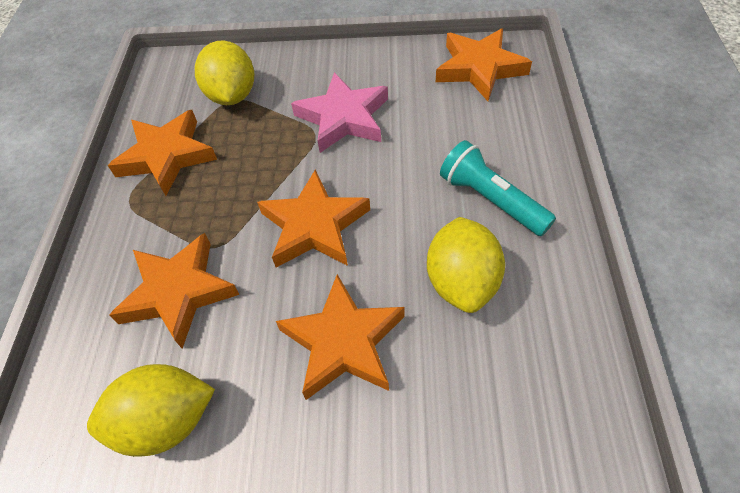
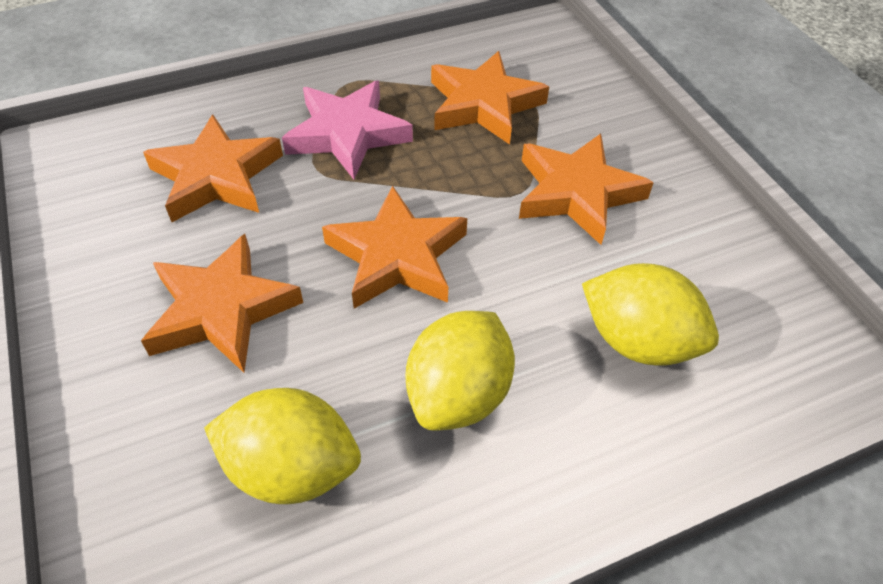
turquoise flashlight: 1 -> 0

